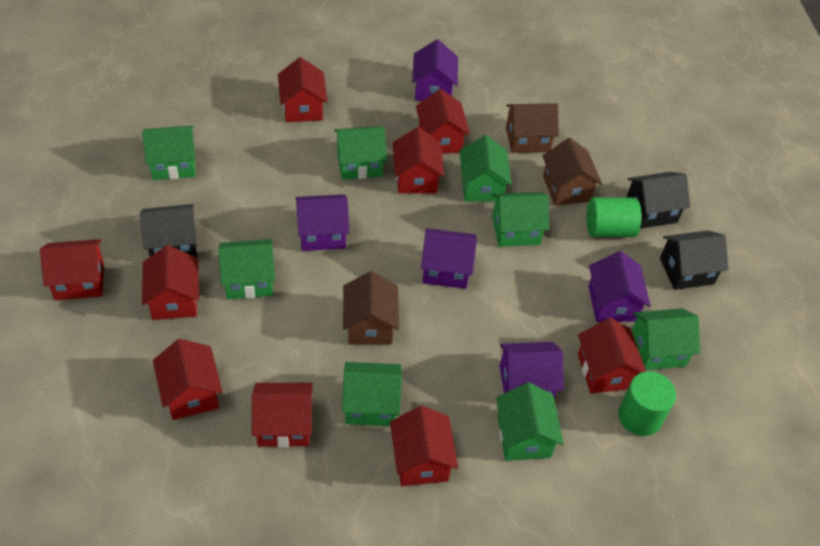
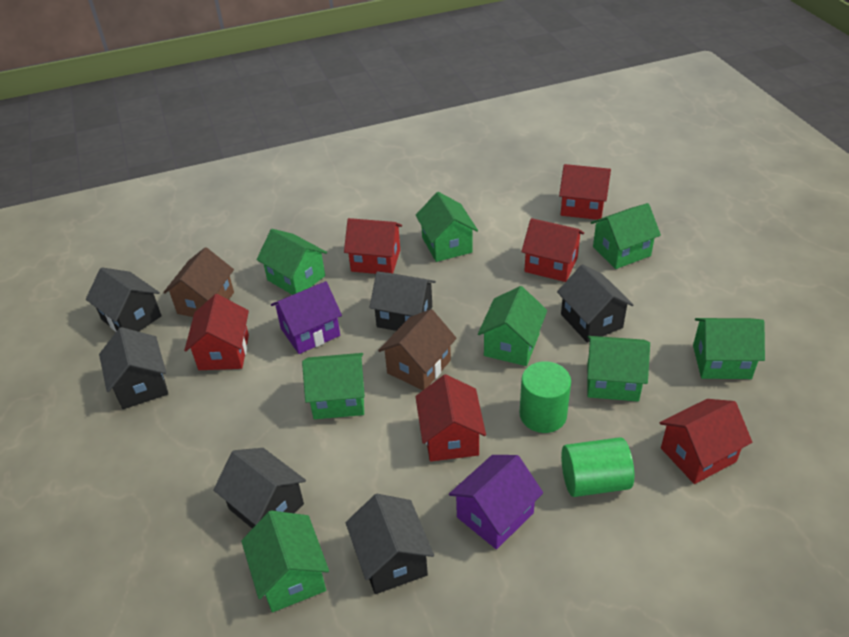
black house: 3 -> 6
brown house: 3 -> 2
purple house: 5 -> 2
red house: 9 -> 6

